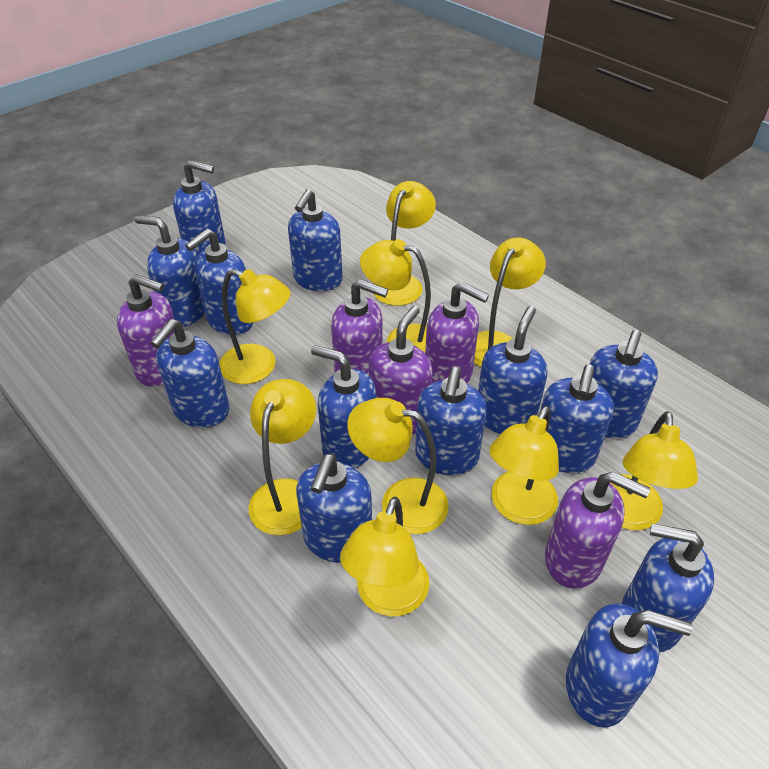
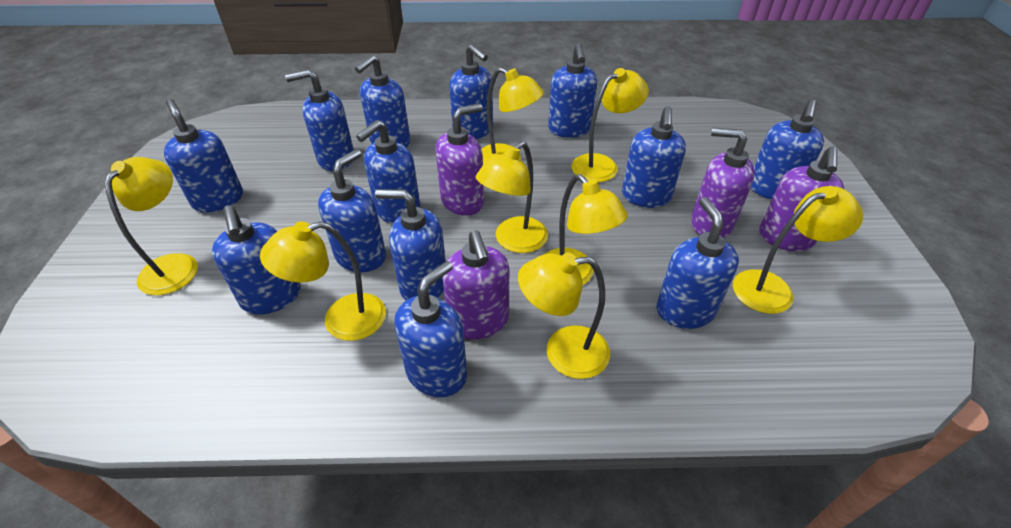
purple soap dispenser: 5 -> 4
yellow lamp: 9 -> 8

